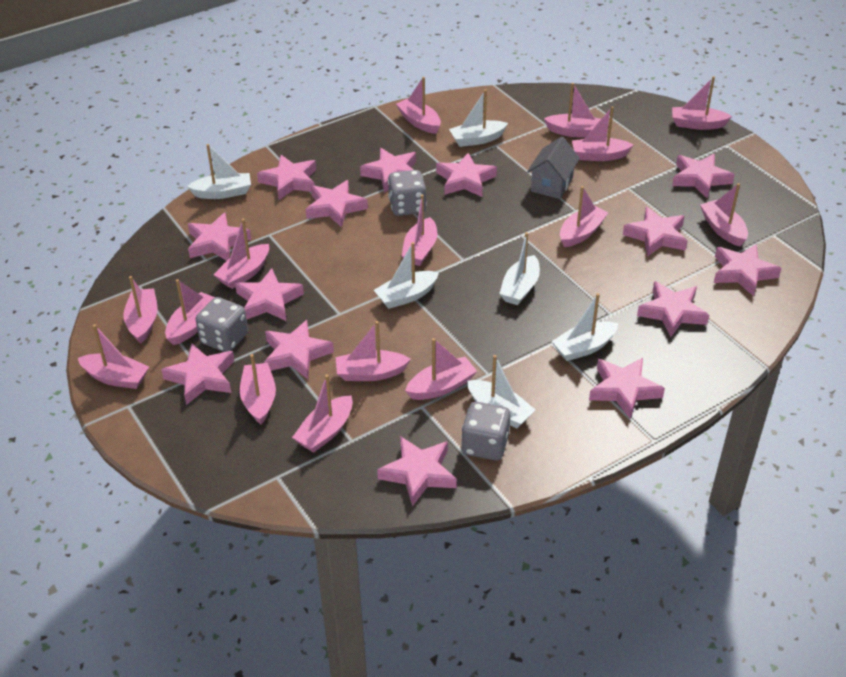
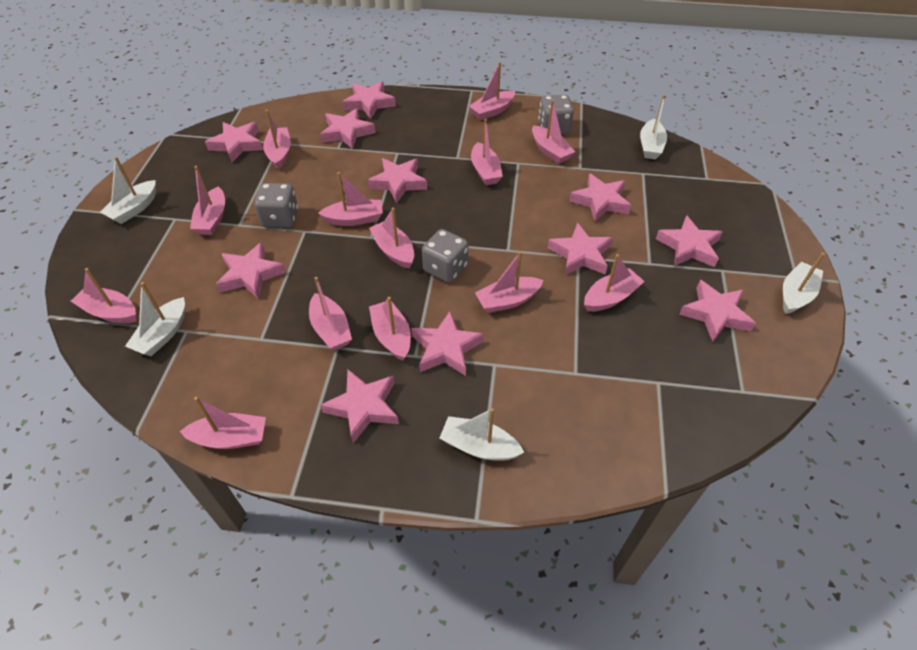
grey house: 1 -> 0
pink boat: 15 -> 13
pink star: 14 -> 11
white boat: 6 -> 5

